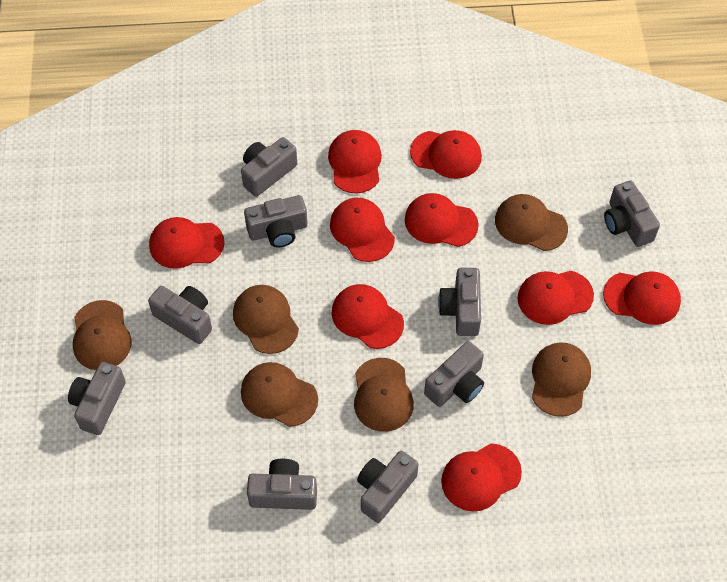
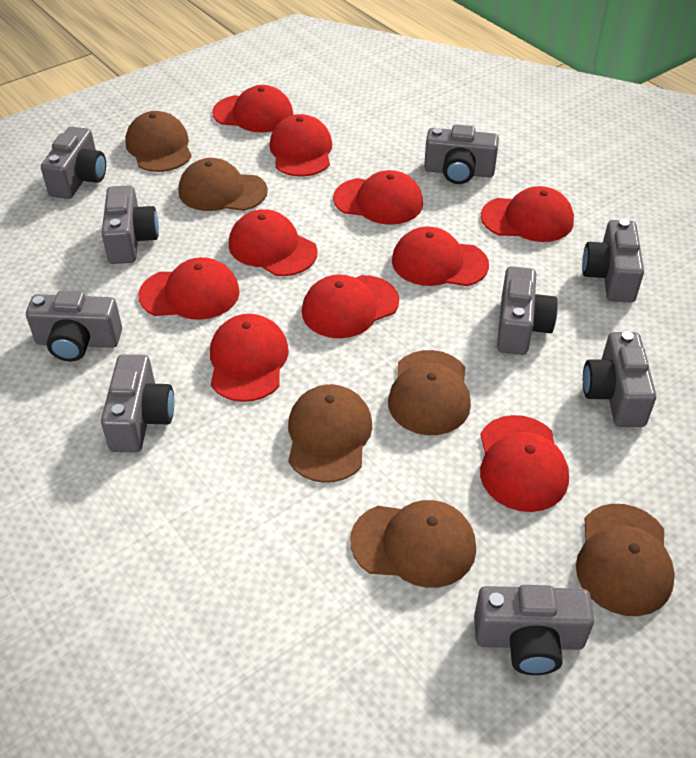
red cap: 9 -> 10

